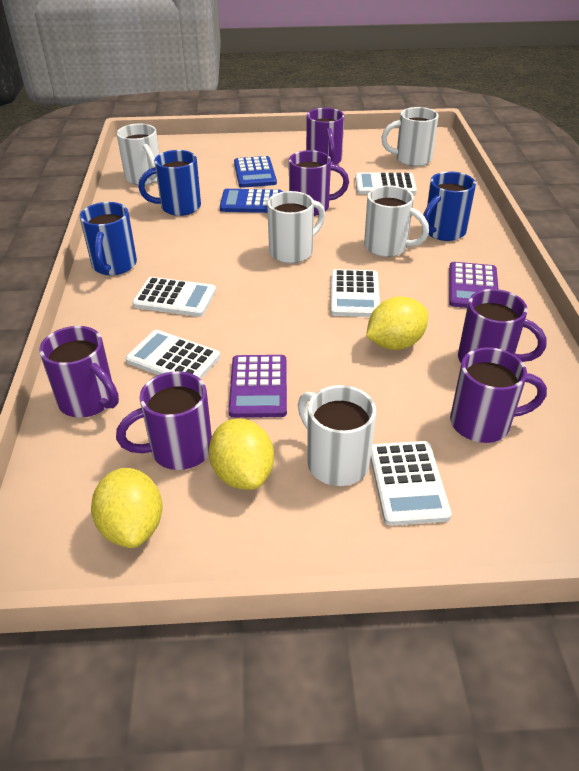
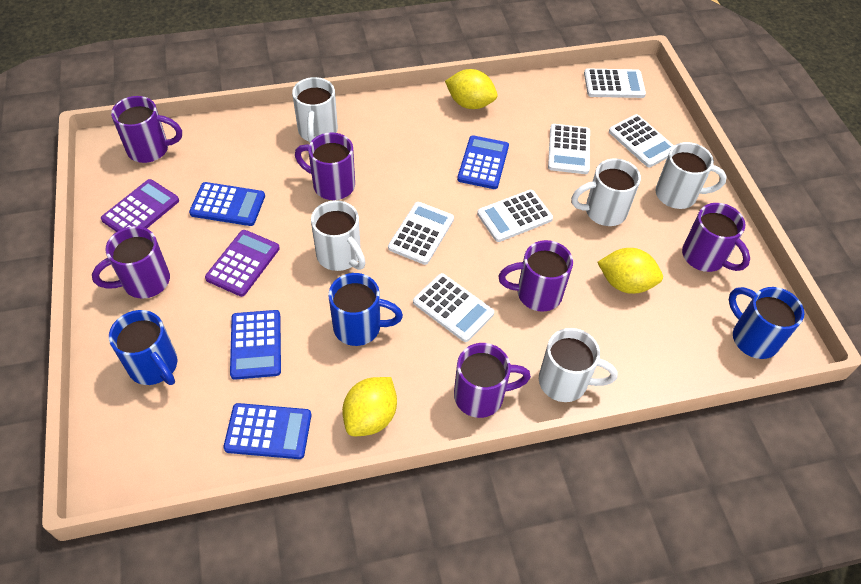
blue calculator: 2 -> 4
white calculator: 5 -> 6

